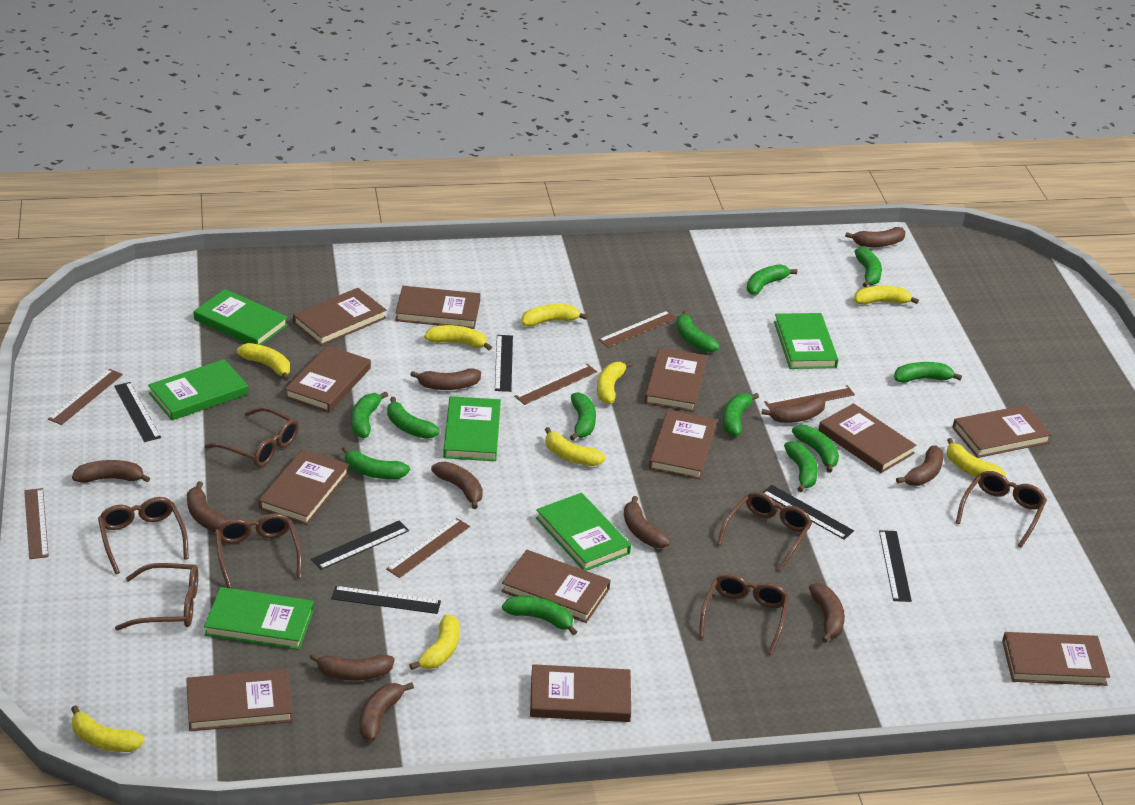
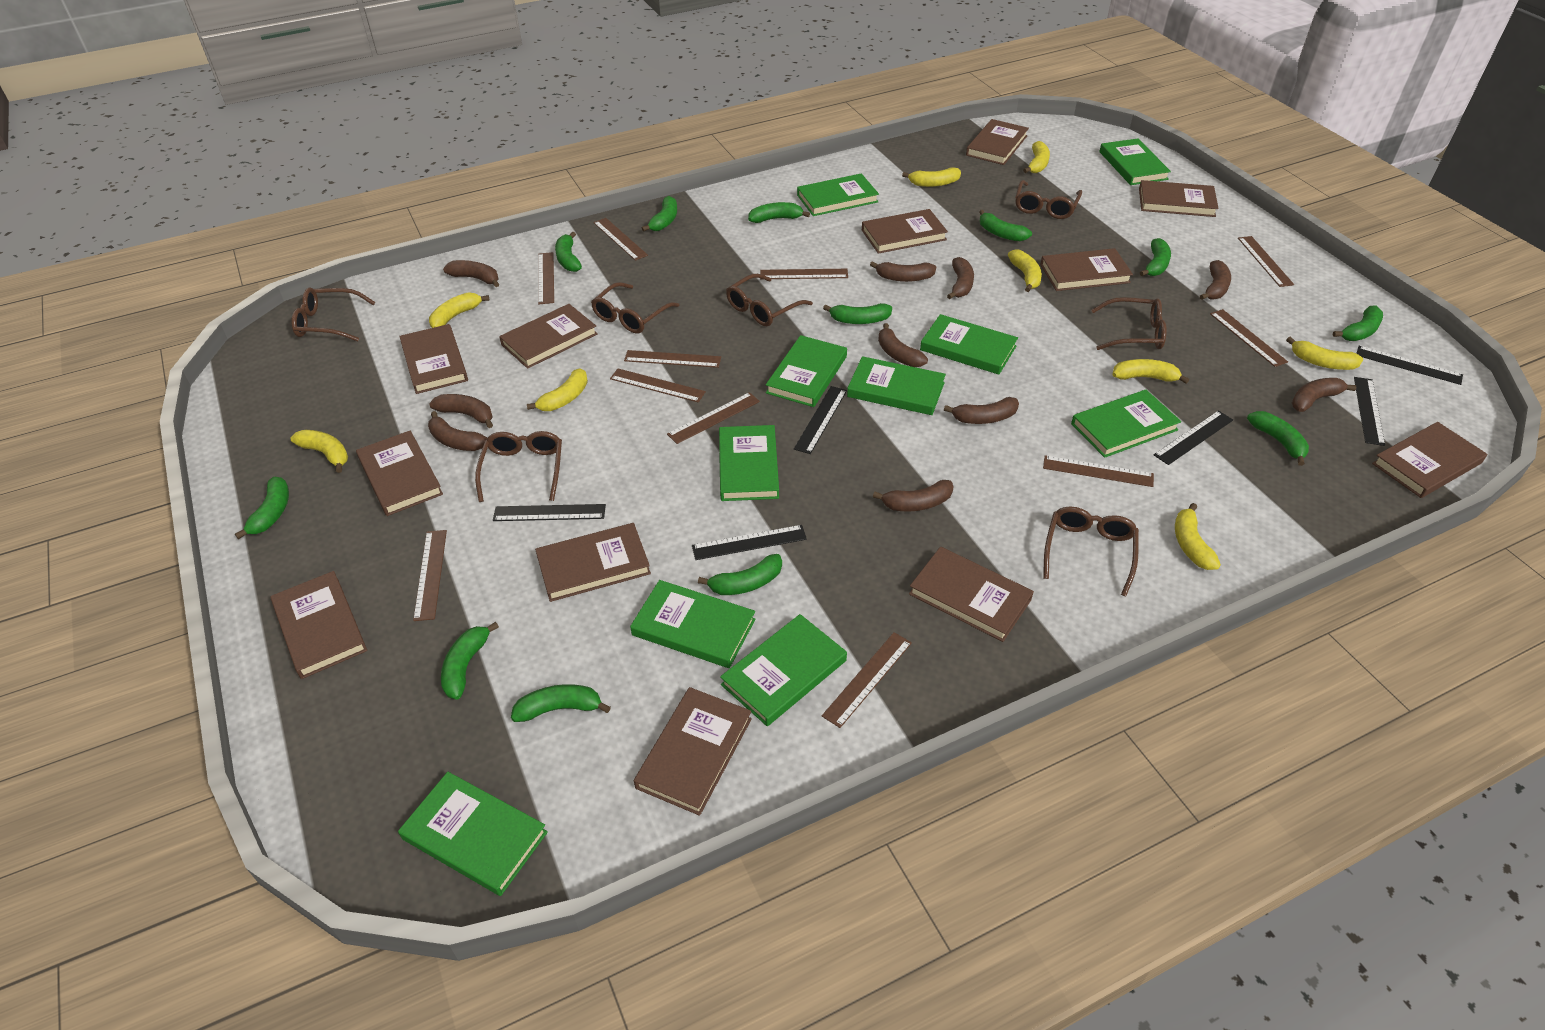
brown banana: 11 -> 10
brown ruler: 6 -> 11
green book: 6 -> 10

